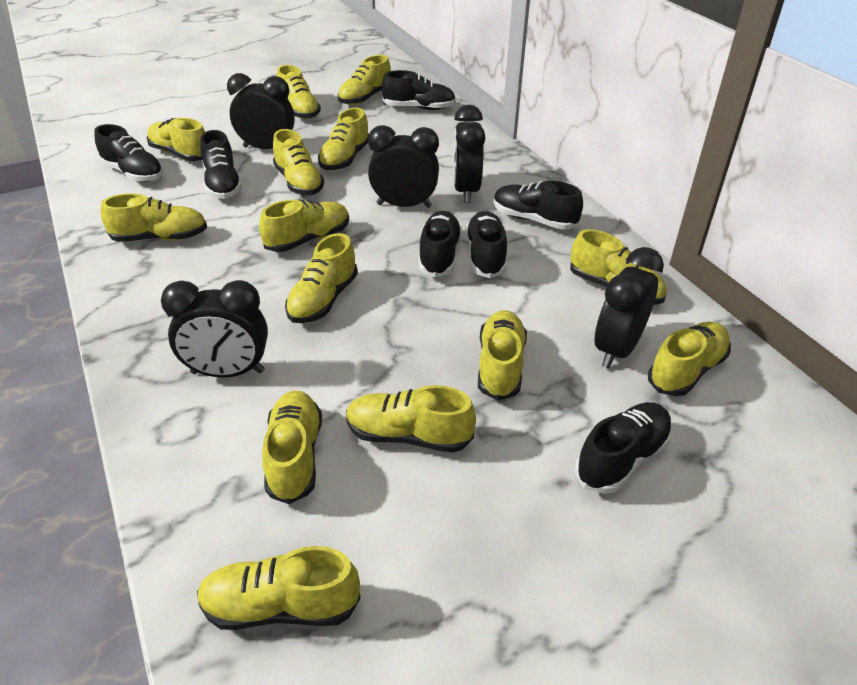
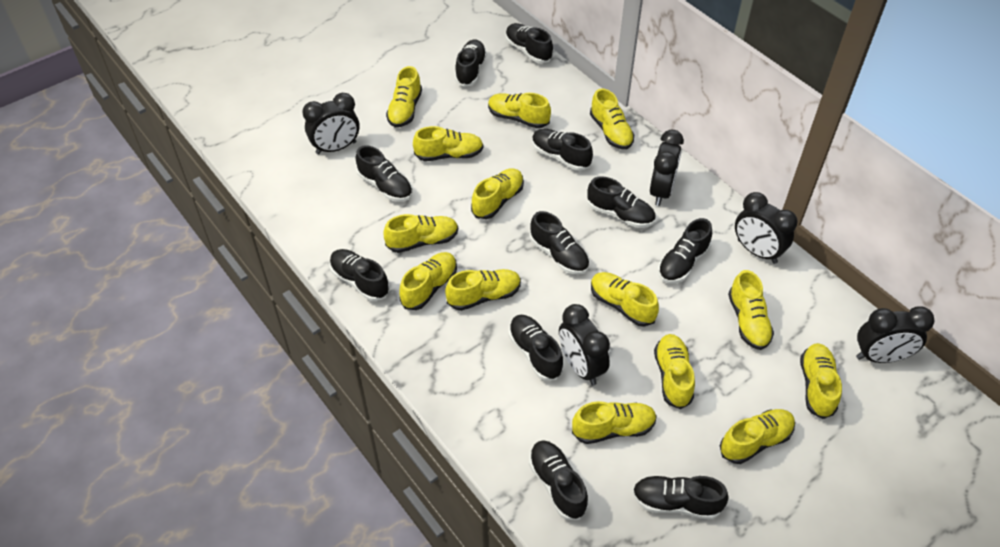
black shoe: 7 -> 11

